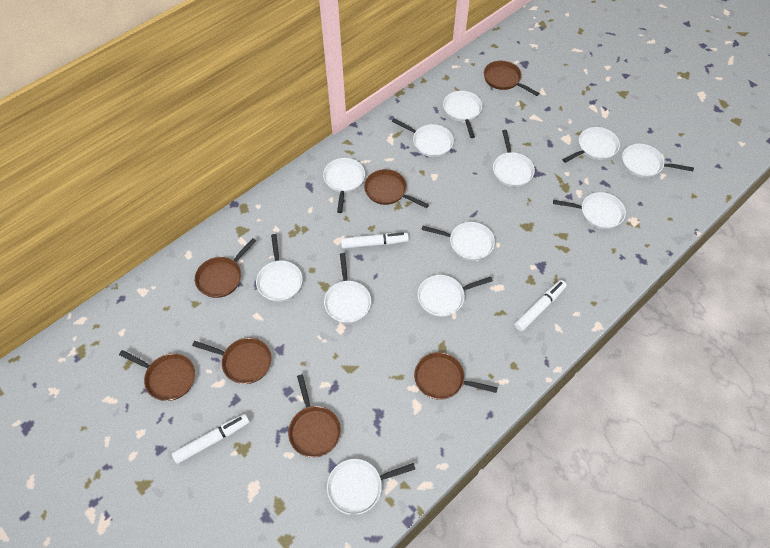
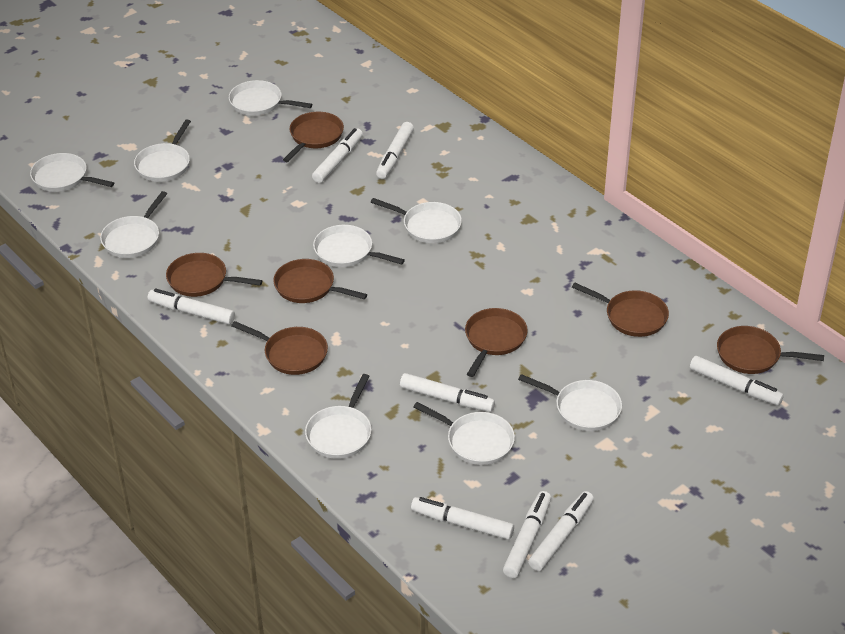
white marker: 3 -> 8
white pan: 12 -> 9

